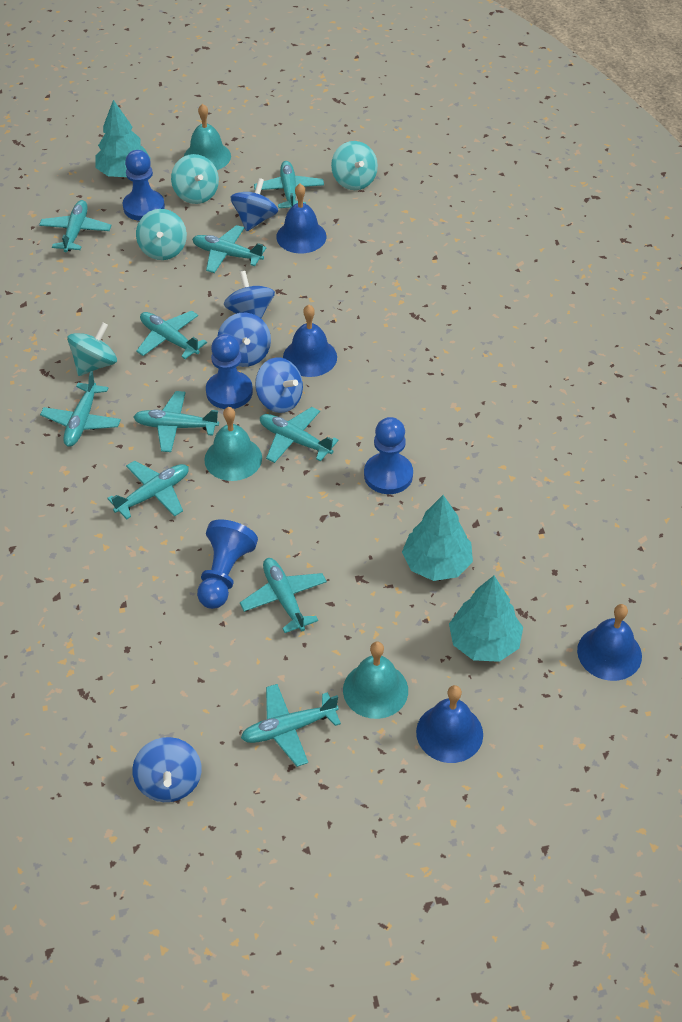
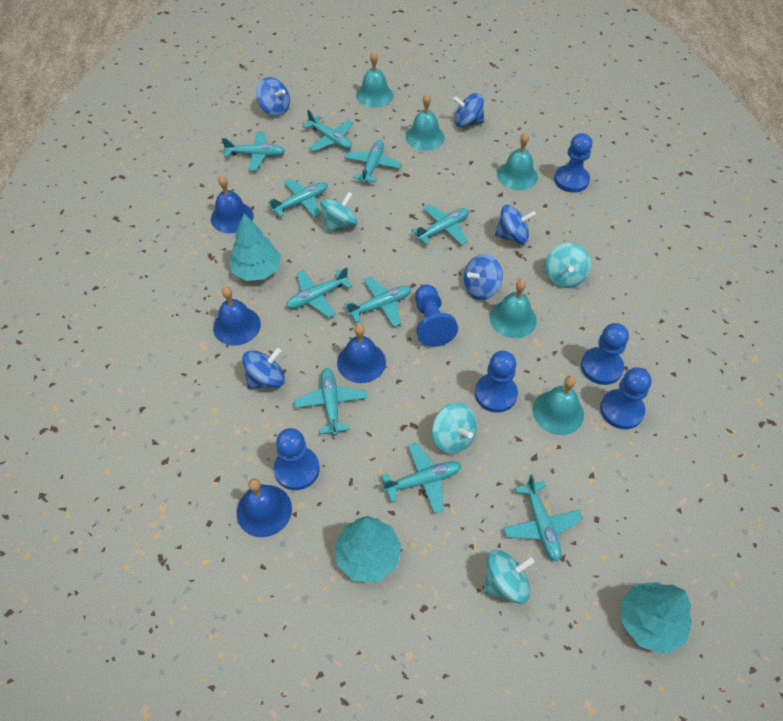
blue pawn: 4 -> 6
turquoise bell: 3 -> 5

